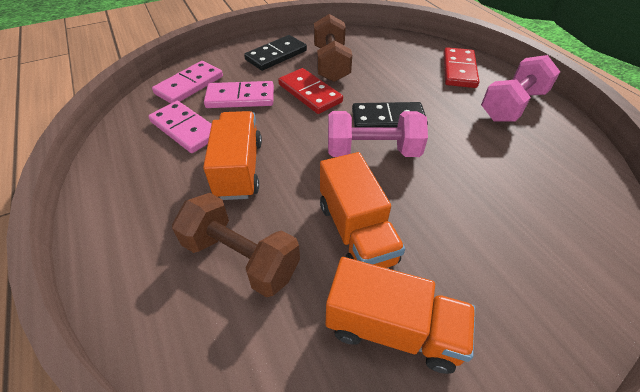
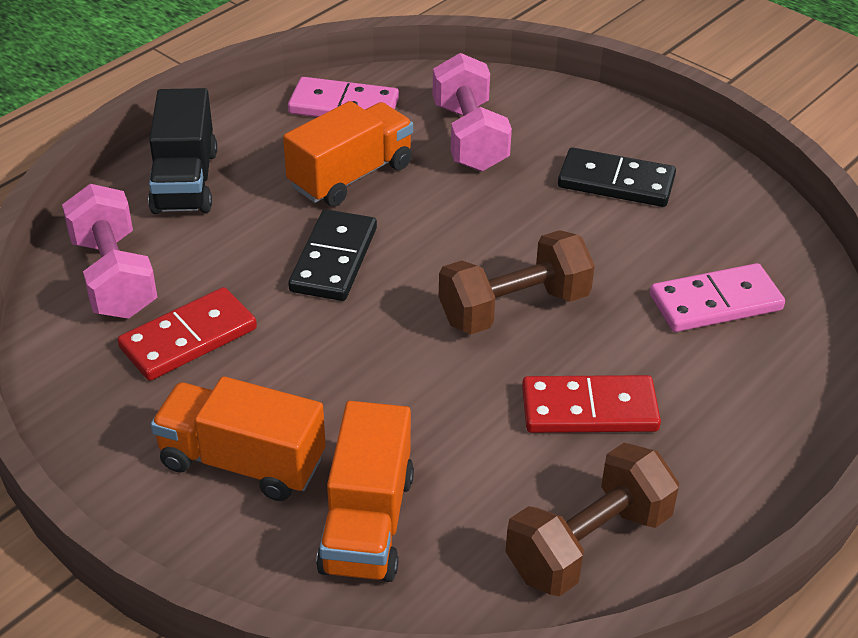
black truck: 0 -> 1
pink domino: 3 -> 2

